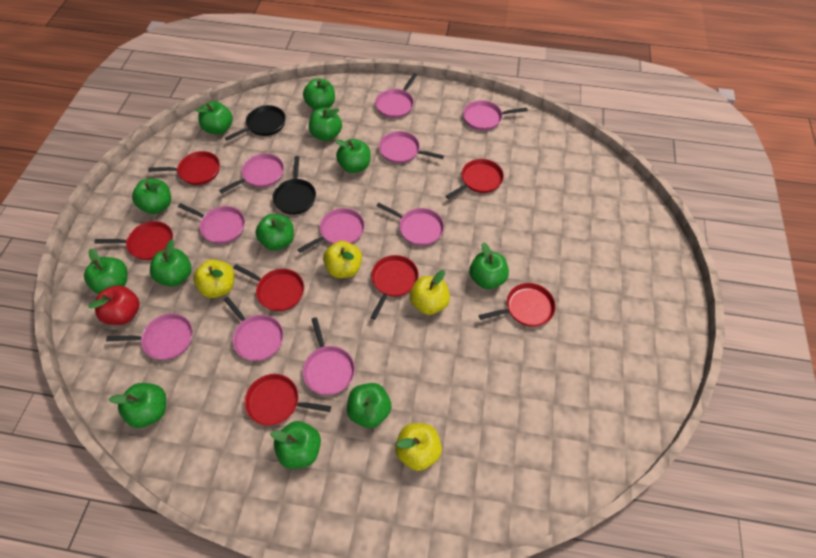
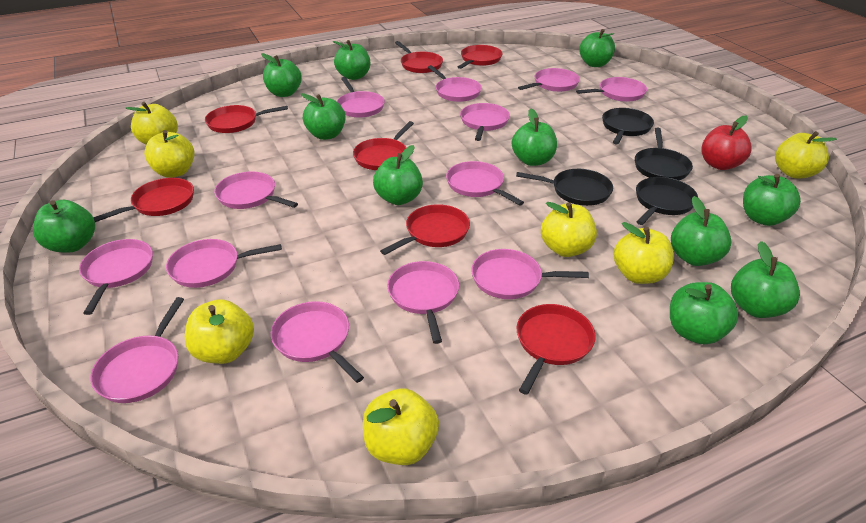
black pan: 2 -> 4
green apple: 12 -> 11
pink pan: 10 -> 13
yellow apple: 4 -> 7

